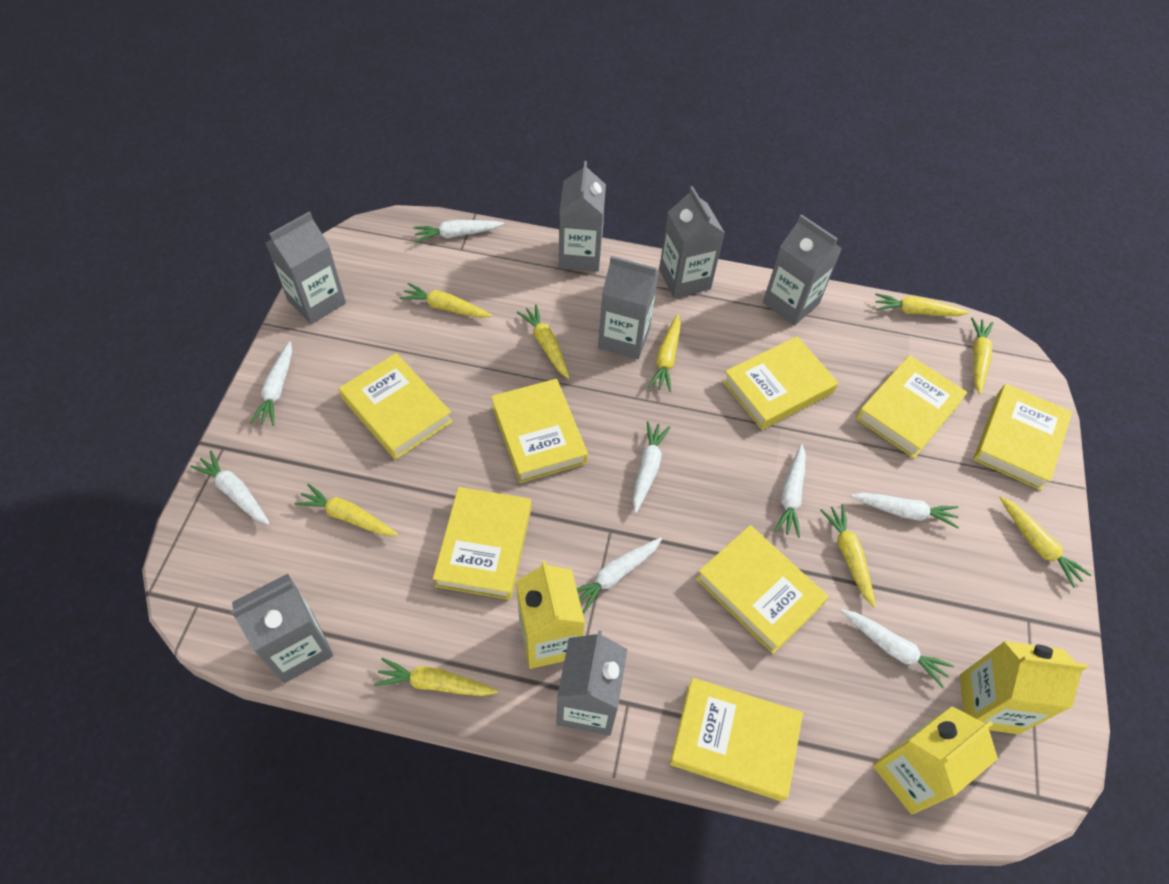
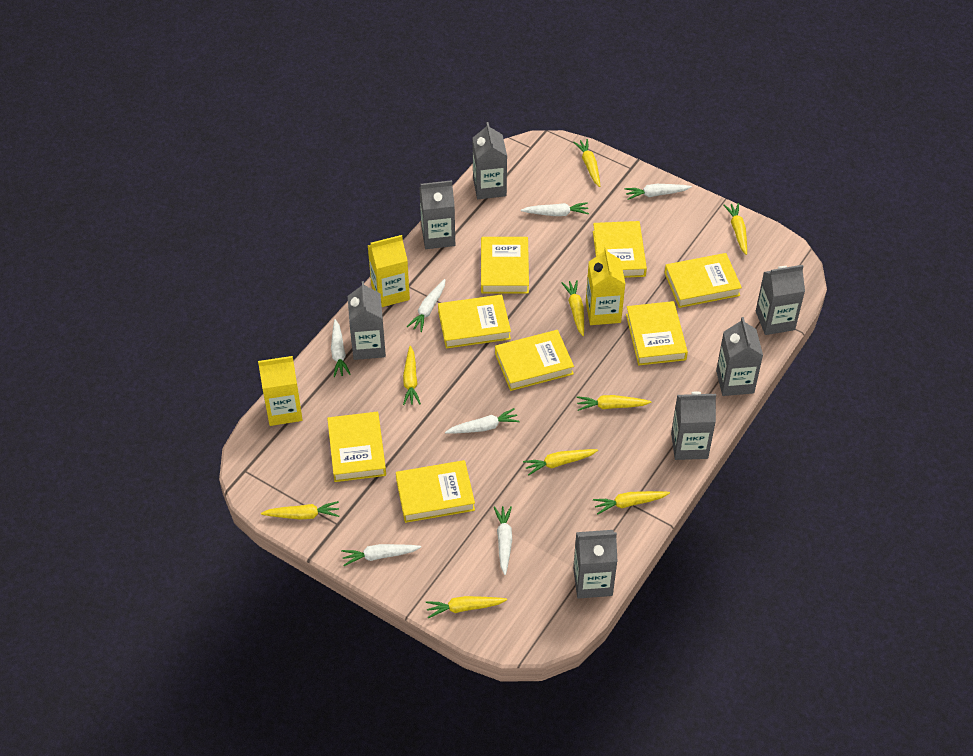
white carrot: 8 -> 7

